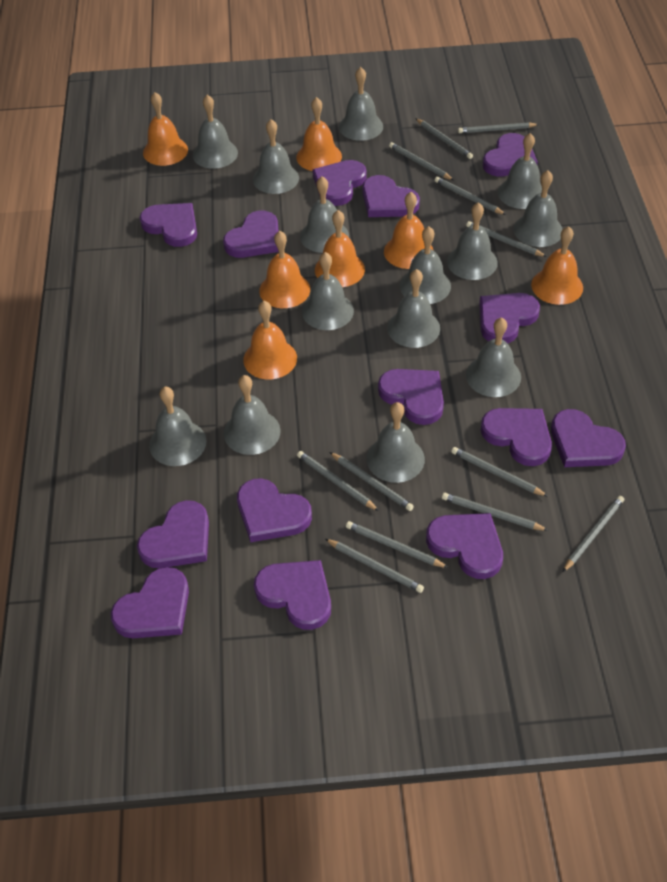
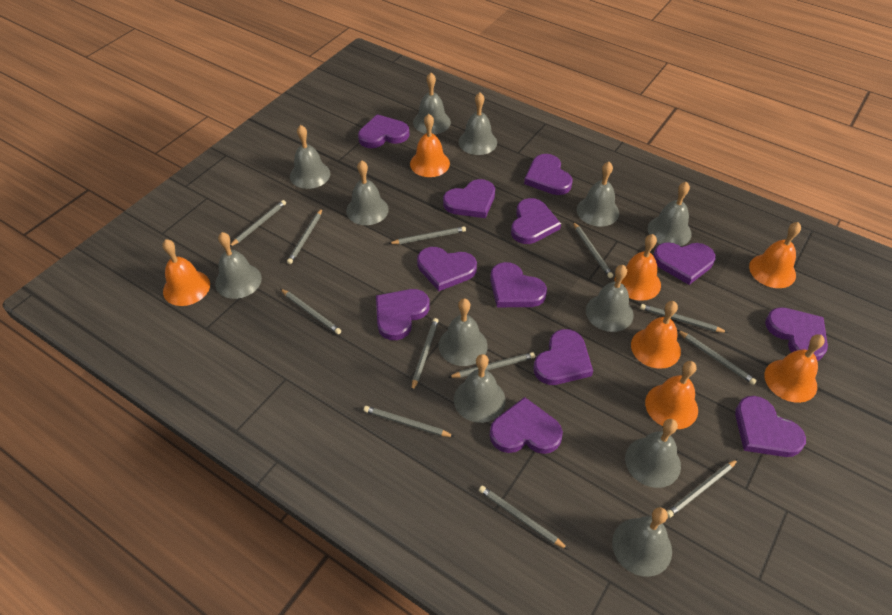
grey bell: 14 -> 12
purple heart: 14 -> 12

